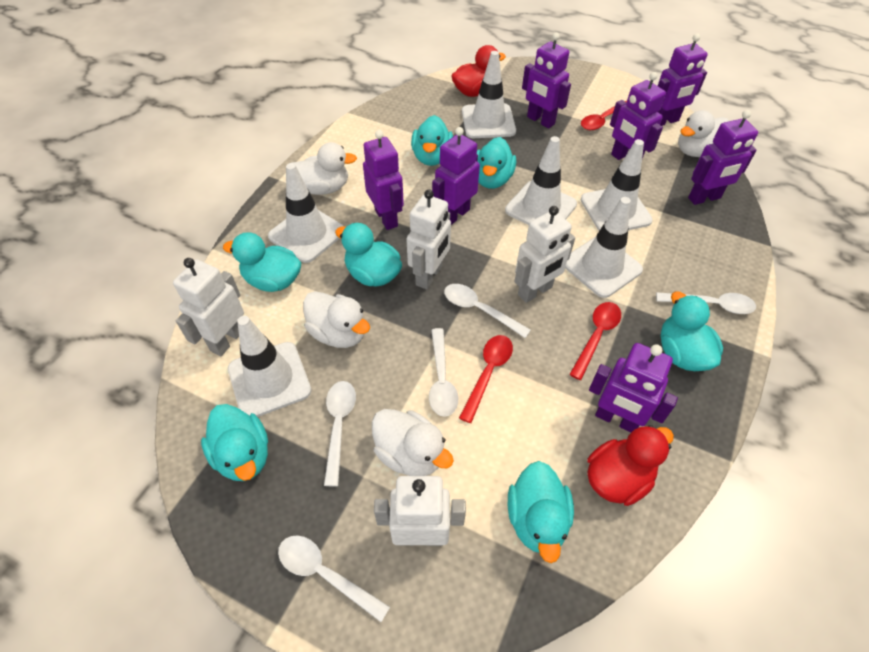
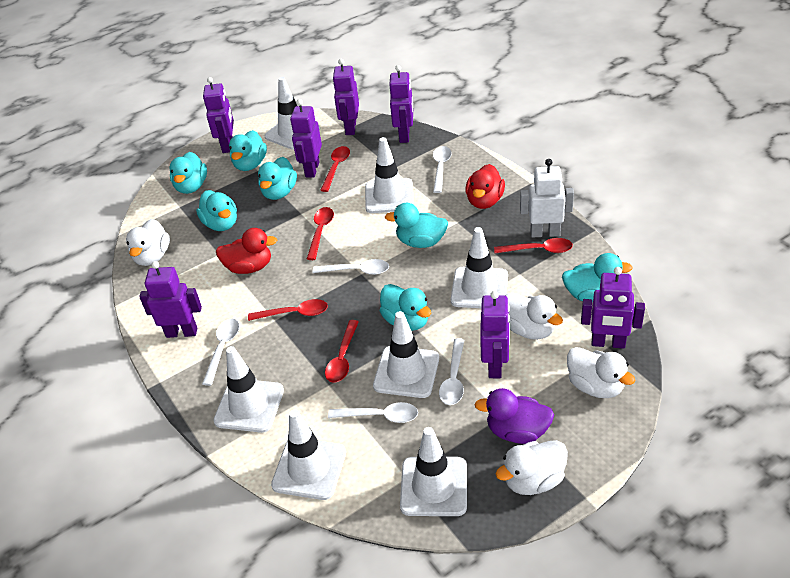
purple duck: 0 -> 1
red spoon: 3 -> 5
white robot: 4 -> 1
white traffic cone: 6 -> 7

